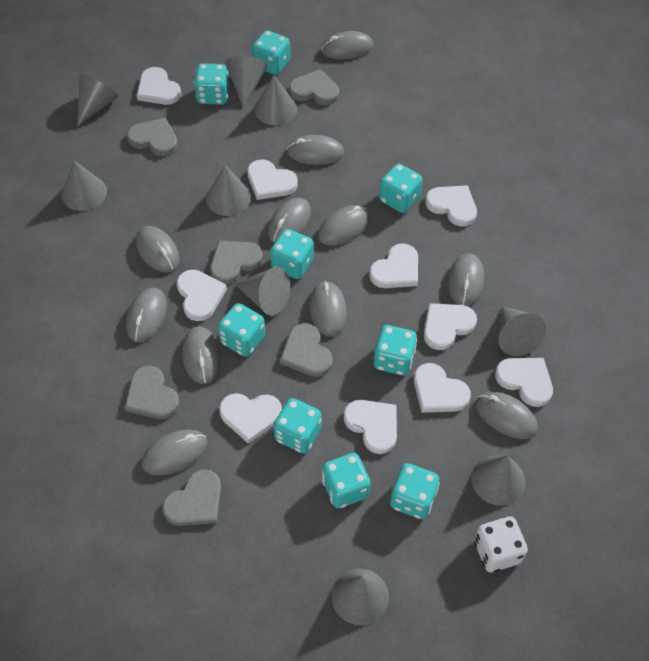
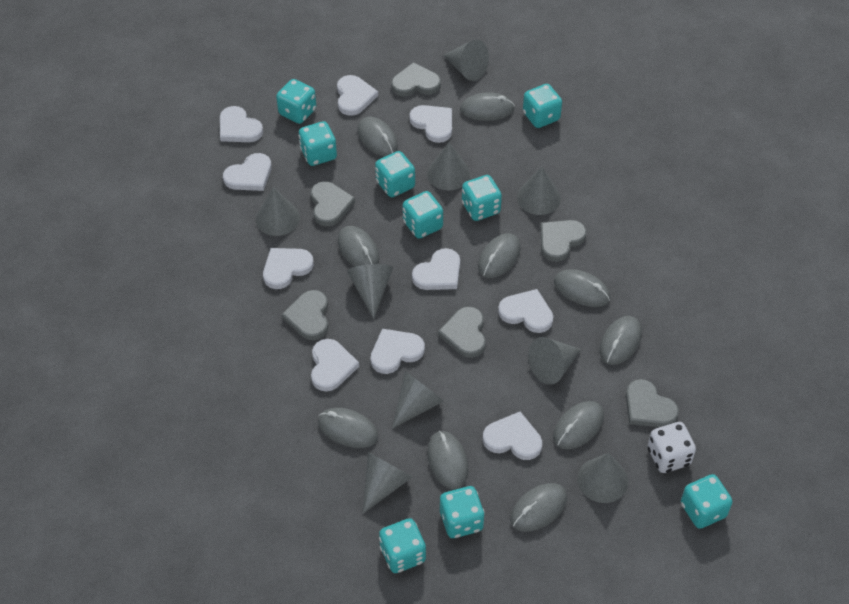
grey mouse: 11 -> 10

